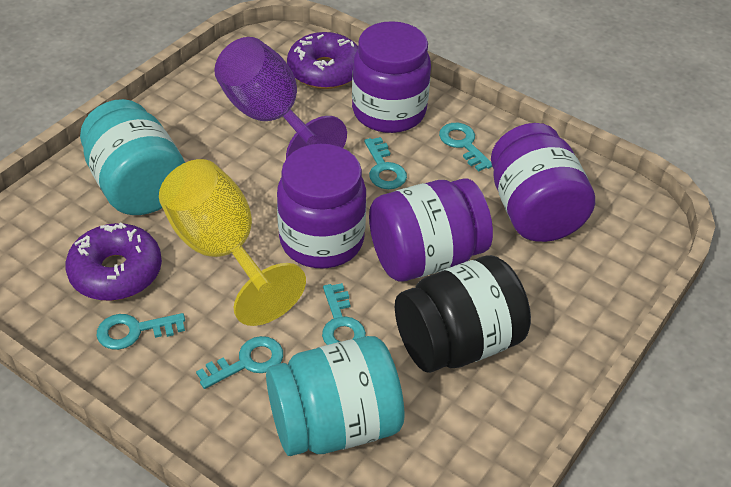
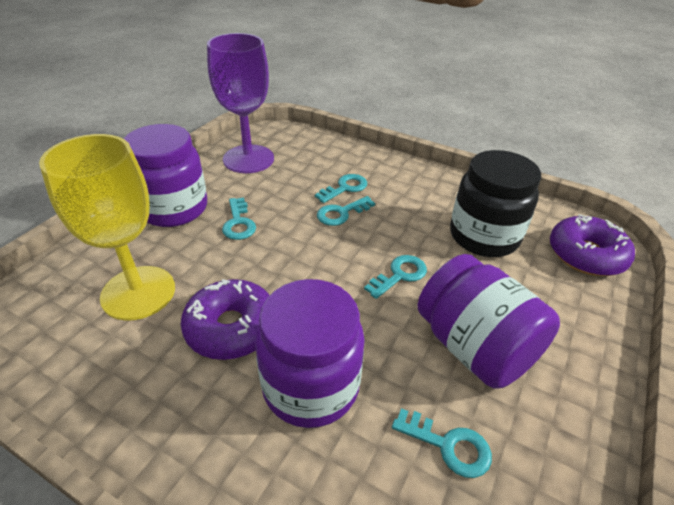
purple jar: 4 -> 3
turquoise jar: 2 -> 0

